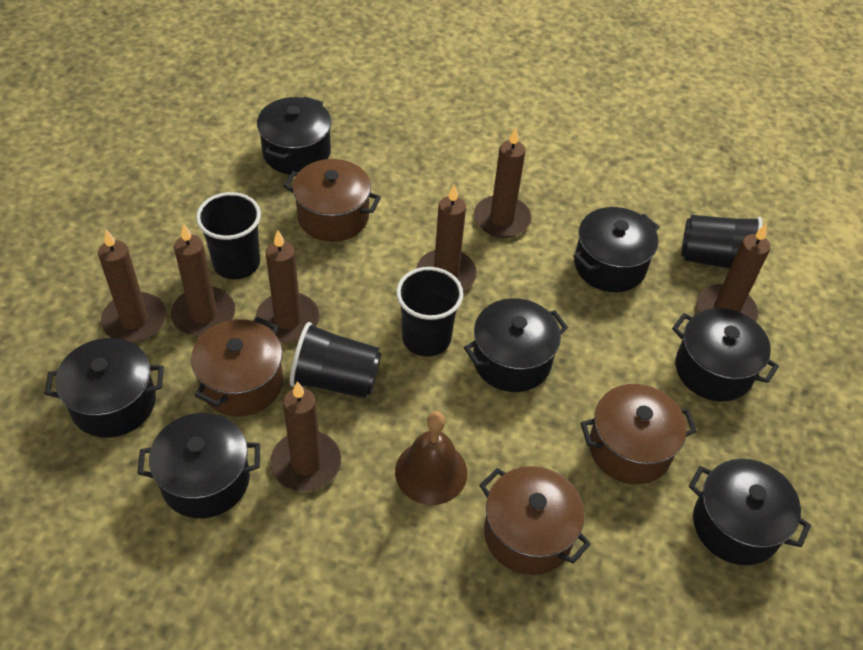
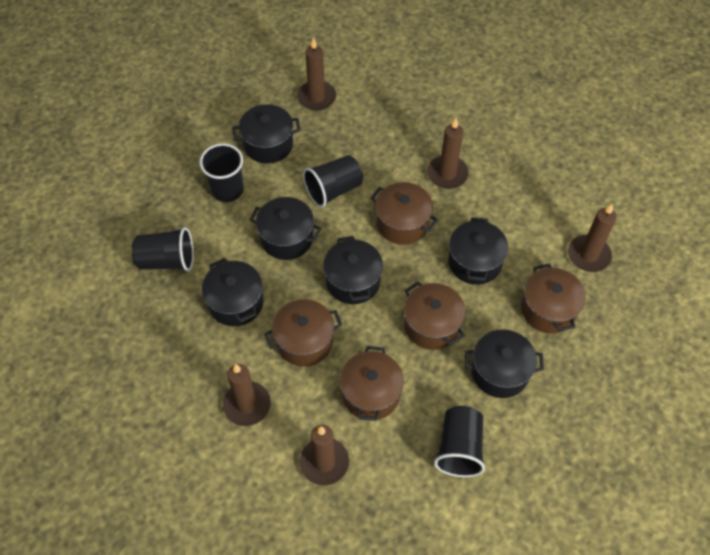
black pot: 7 -> 6
brown bell: 1 -> 0
brown candle: 7 -> 5
brown pot: 4 -> 5

